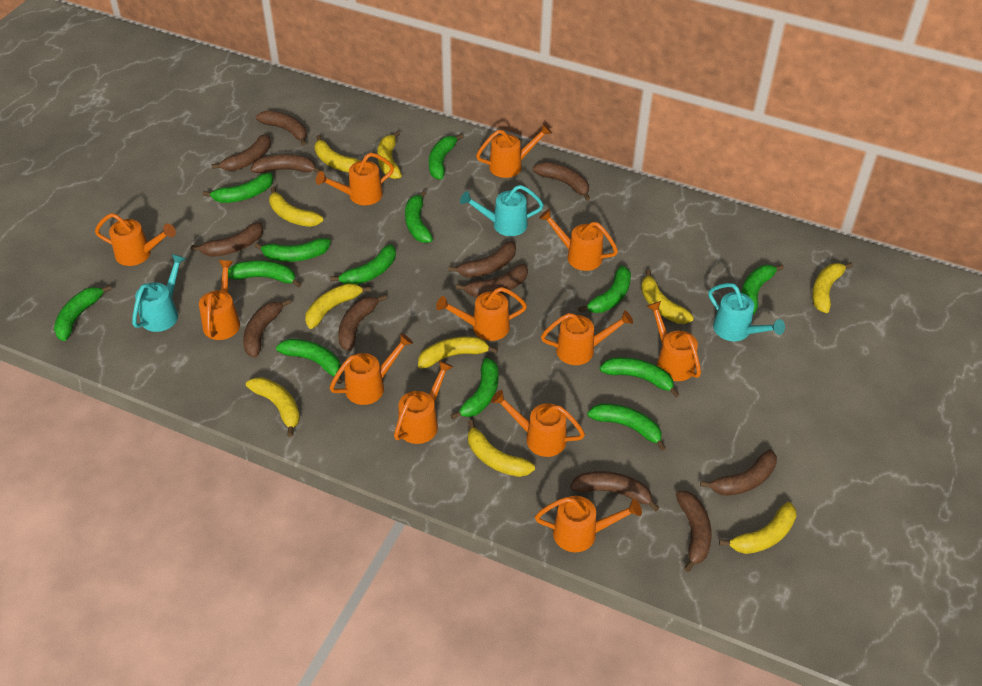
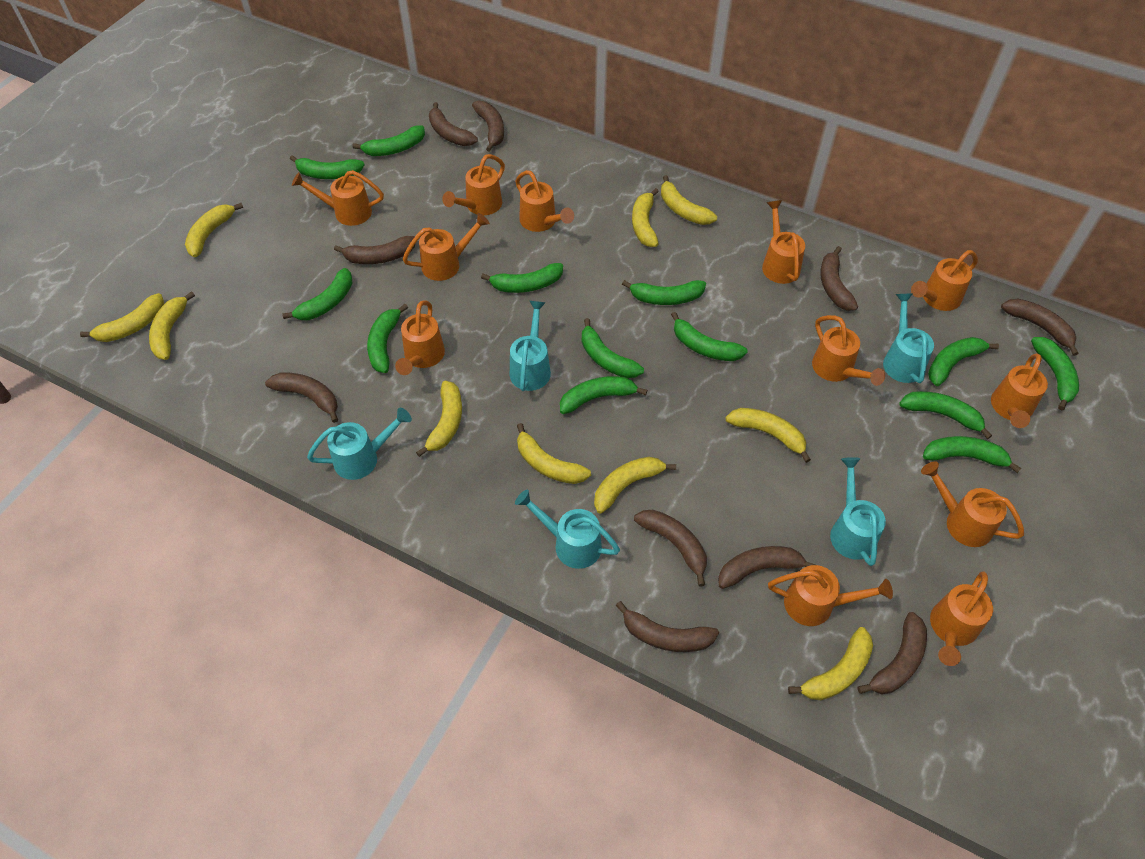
brown banana: 12 -> 10
turquoise watering can: 3 -> 5

